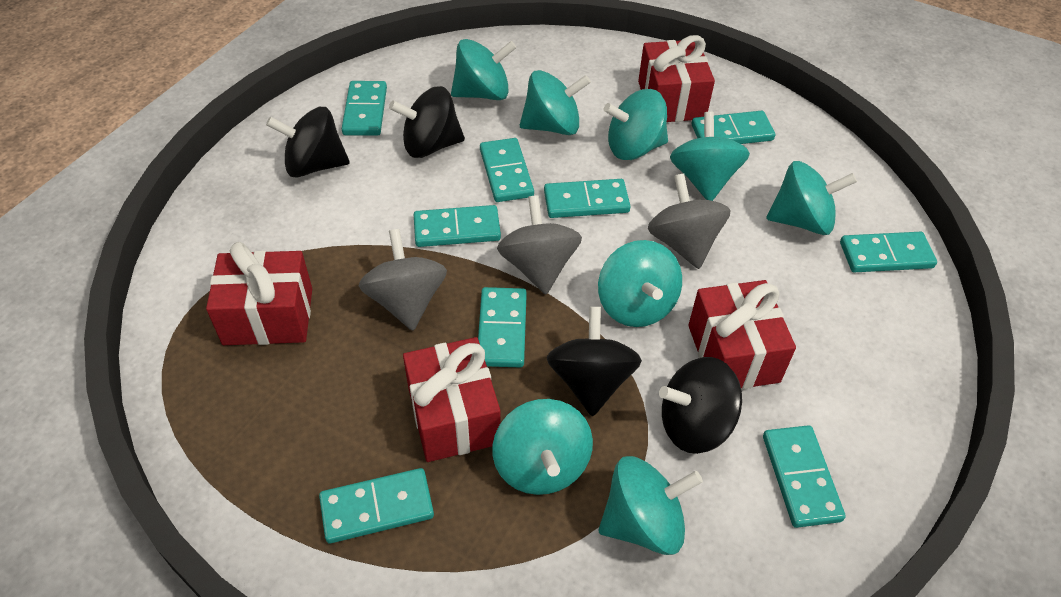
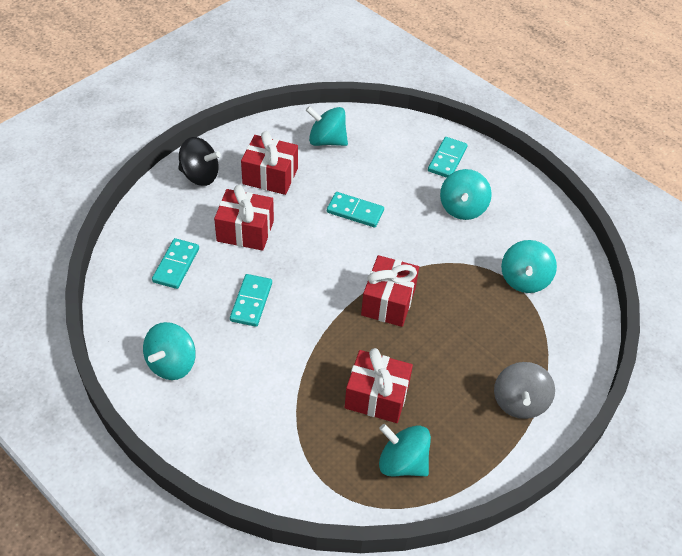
black spinning top: 4 -> 1
grey spinning top: 3 -> 1
turquoise domino: 9 -> 4
turquoise spinning top: 8 -> 5

